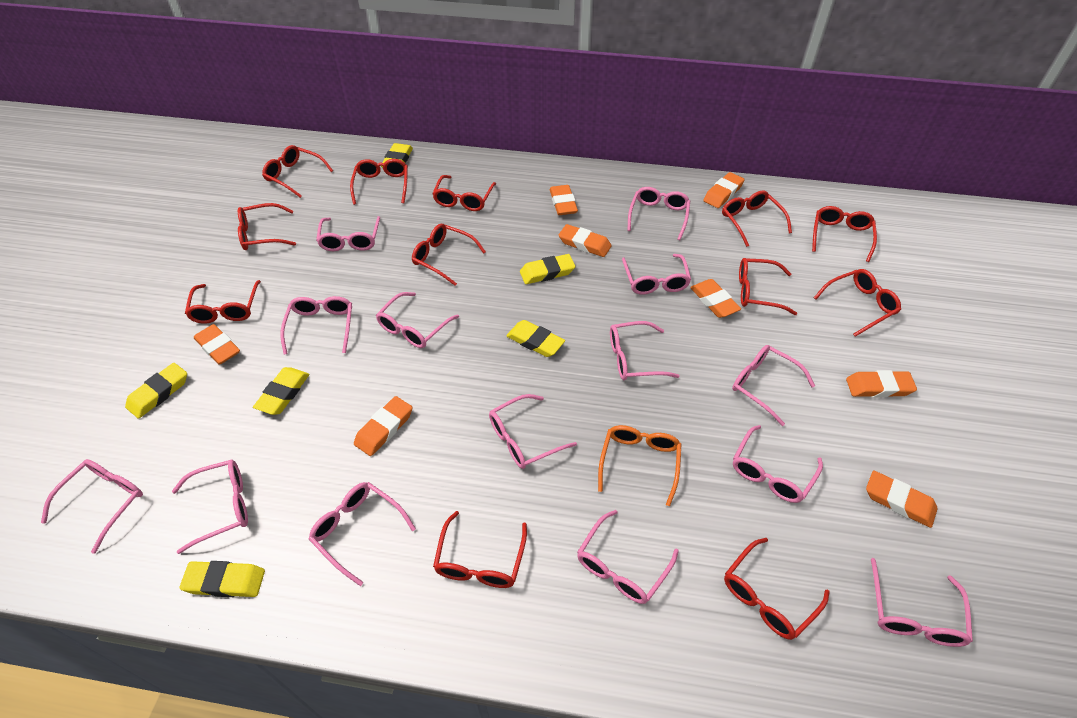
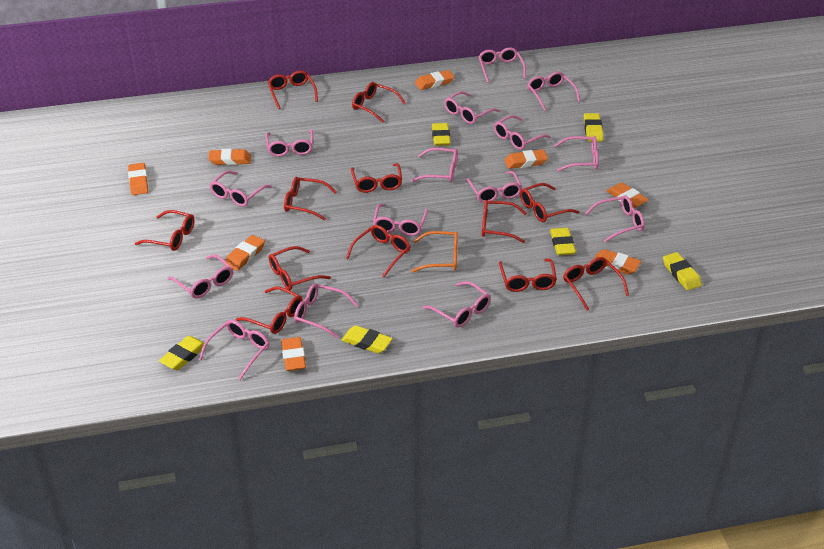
pink glasses: 14 -> 15

